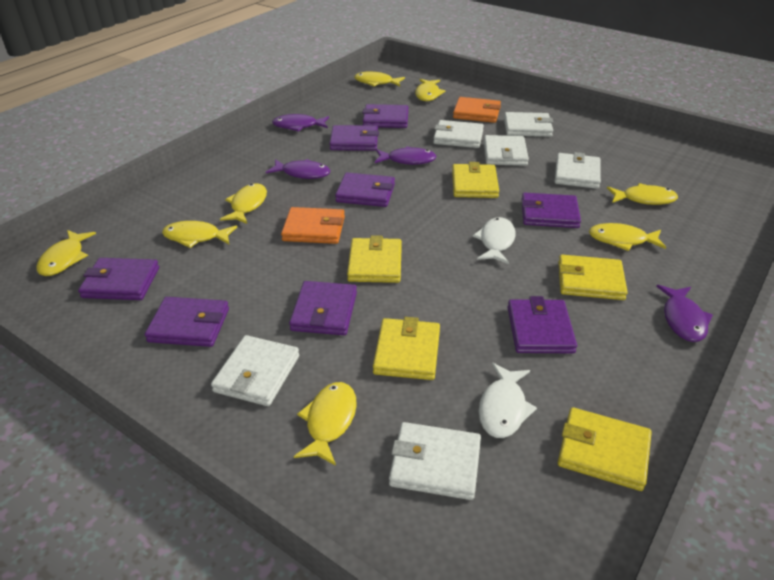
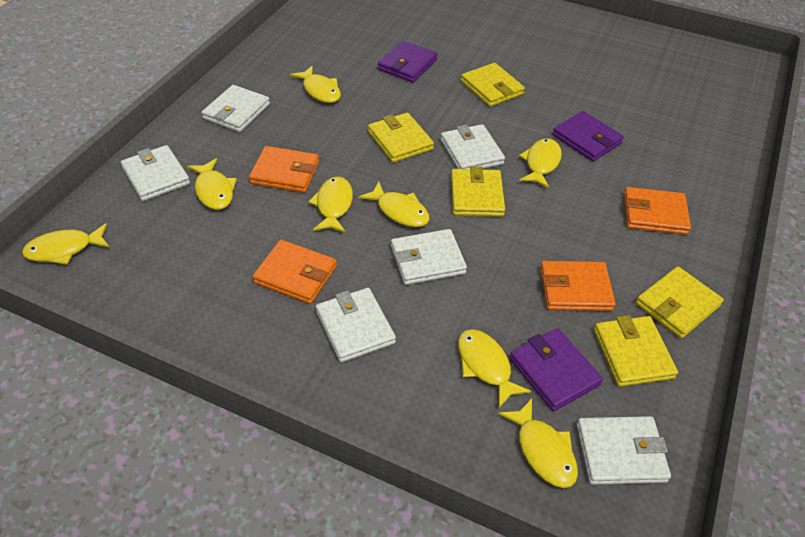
orange wallet: 2 -> 4
purple fish: 4 -> 0
purple wallet: 8 -> 3
white fish: 2 -> 0

